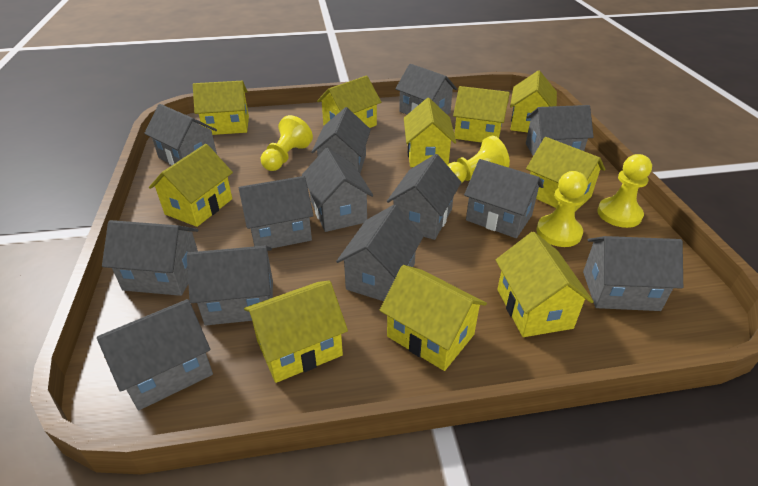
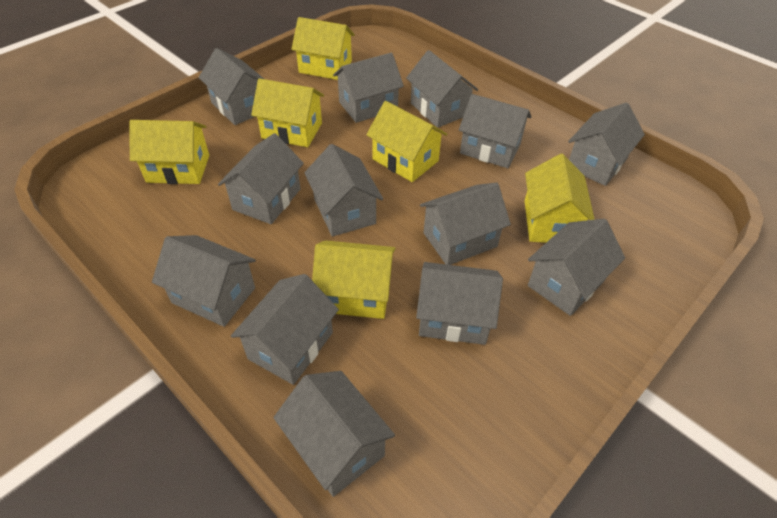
yellow house: 10 -> 6
yellow pawn: 4 -> 0

